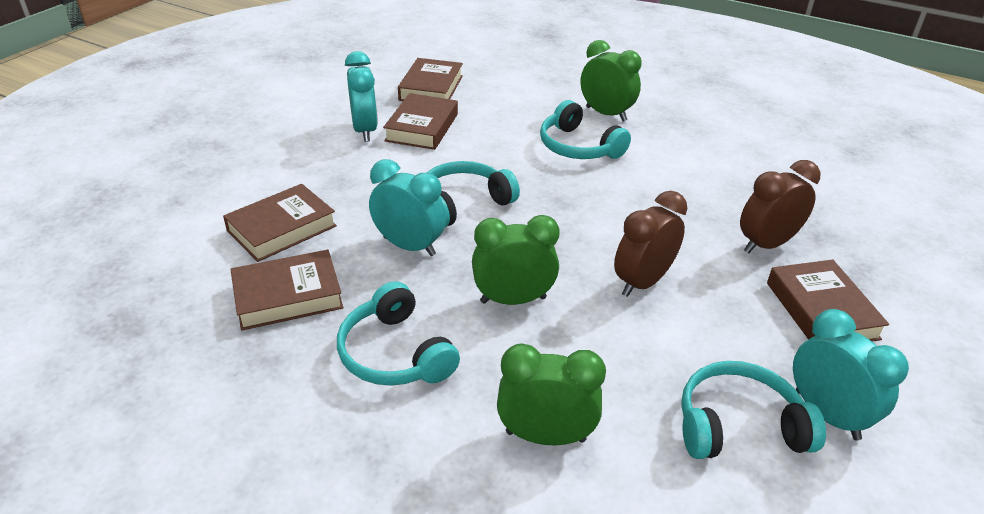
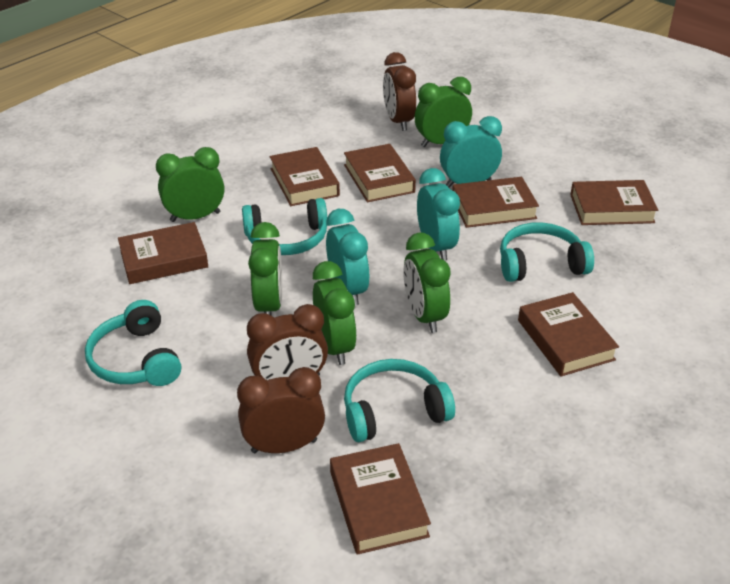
brown book: 5 -> 7
brown clock: 2 -> 3
green clock: 3 -> 5

